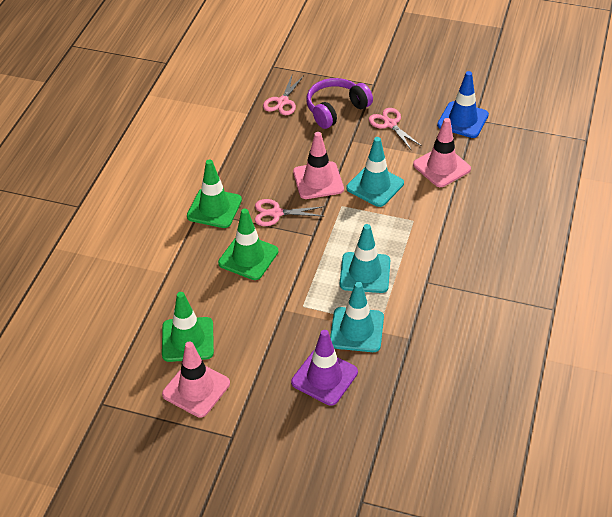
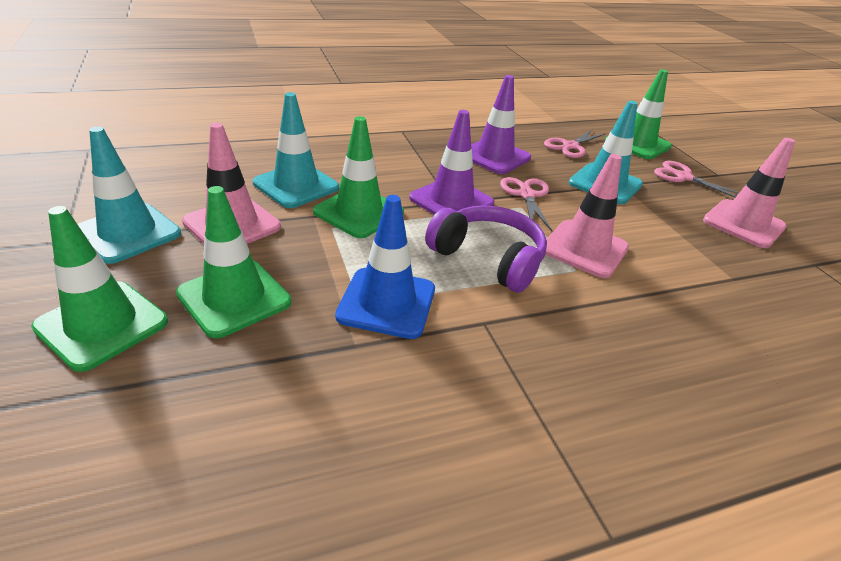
green traffic cone: 3 -> 4
purple traffic cone: 1 -> 2

